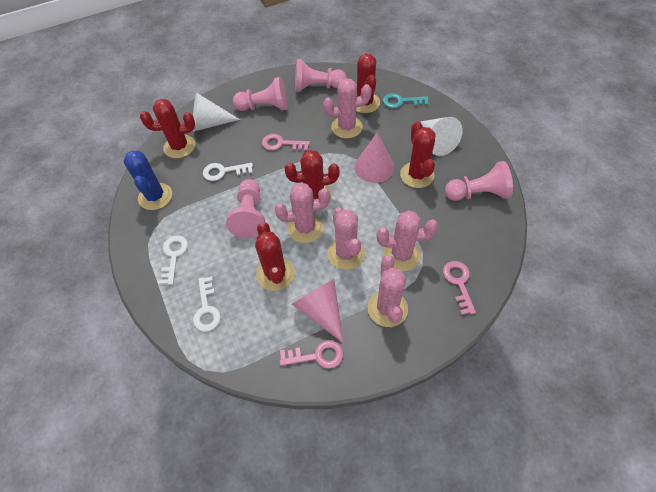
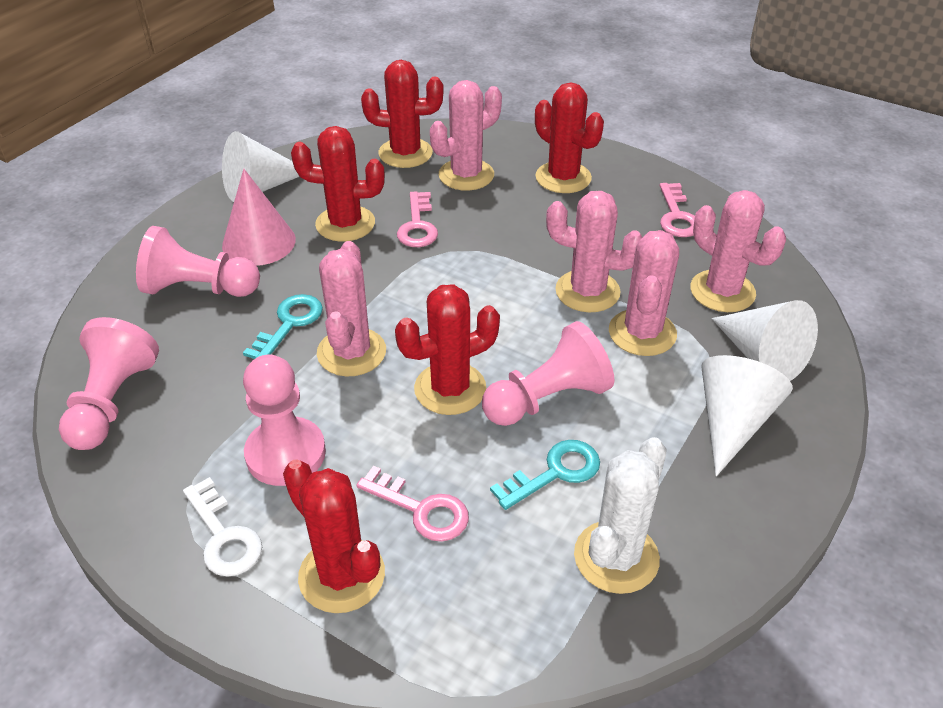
blue cactus: 1 -> 0
pink cone: 2 -> 1
turquoise key: 1 -> 2
white cactus: 0 -> 1
white cone: 2 -> 3
white key: 3 -> 1

